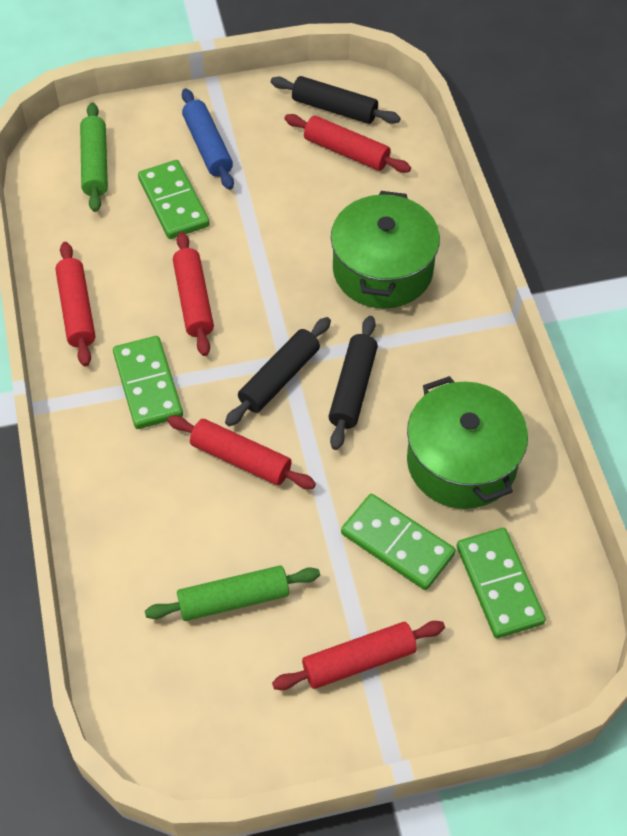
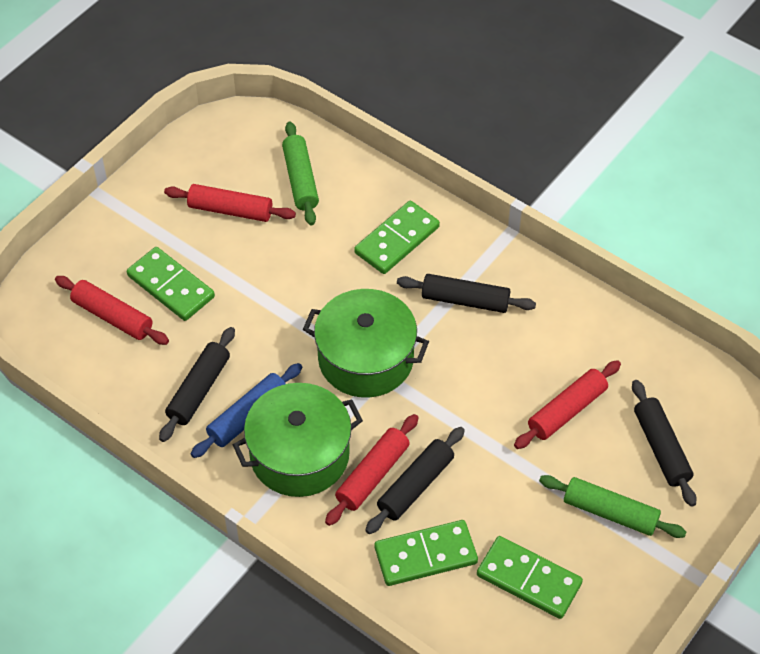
black rolling pin: 3 -> 4
red rolling pin: 5 -> 4

